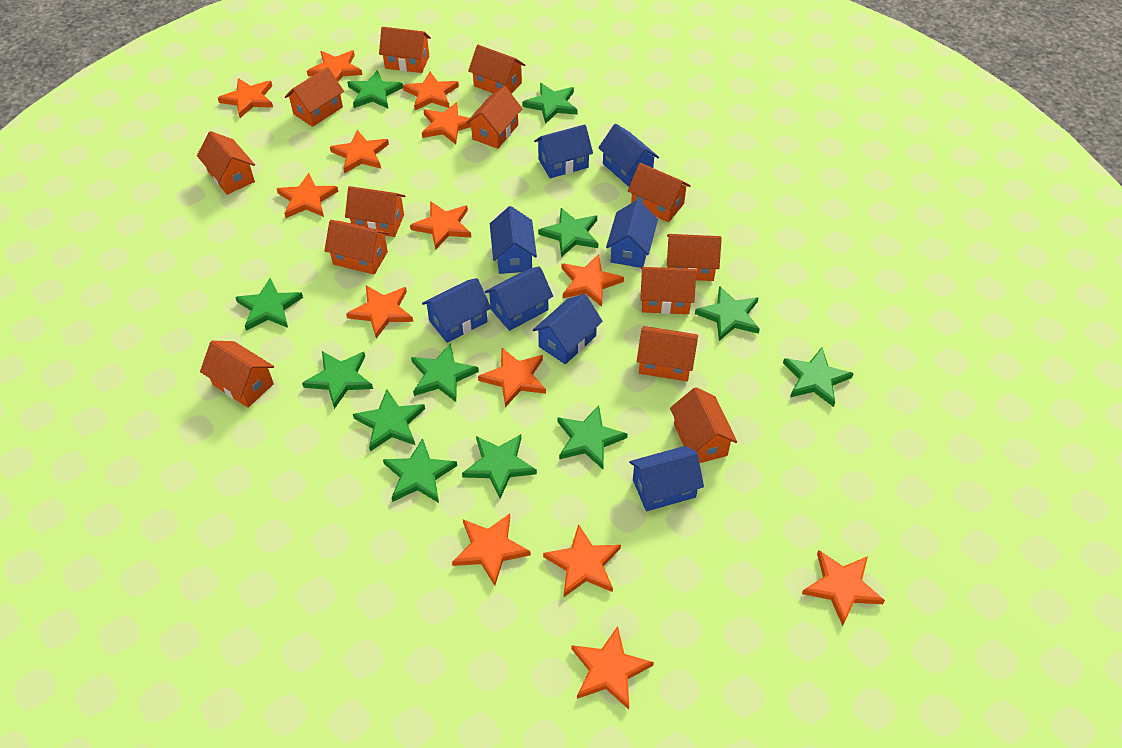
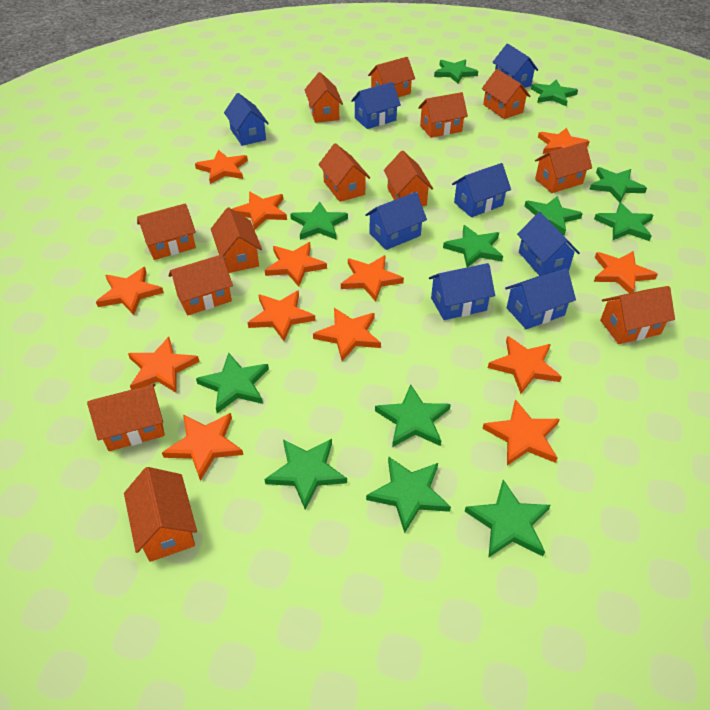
orange star: 14 -> 13

